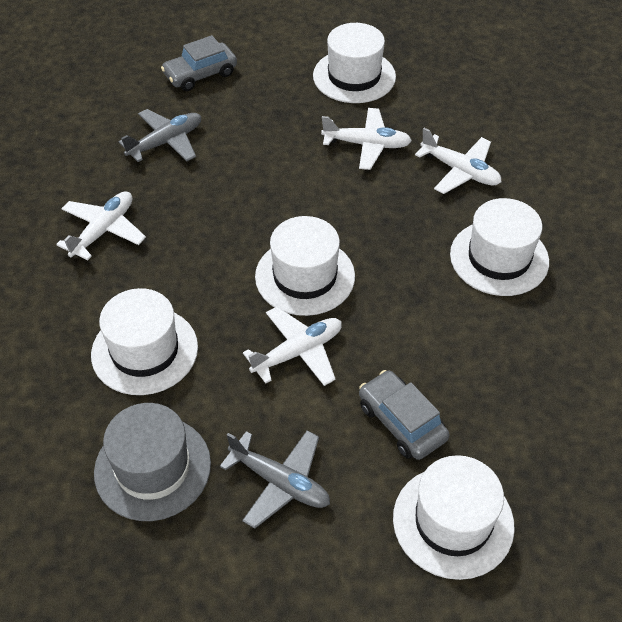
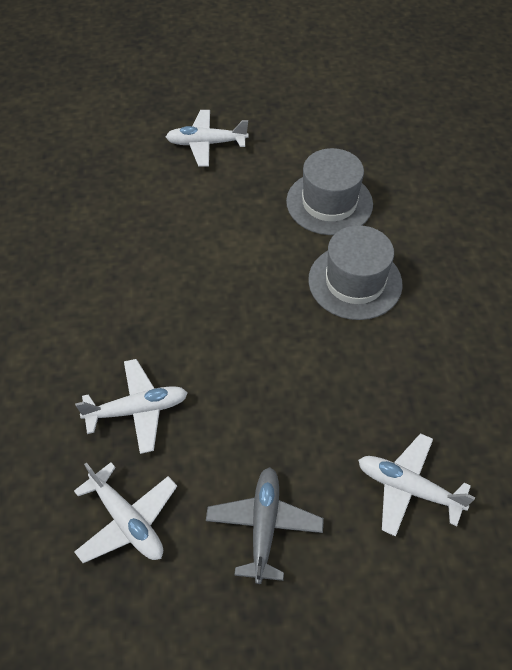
grey car: 2 -> 0
grey hat: 1 -> 2
grey plane: 2 -> 1
white hat: 5 -> 0

